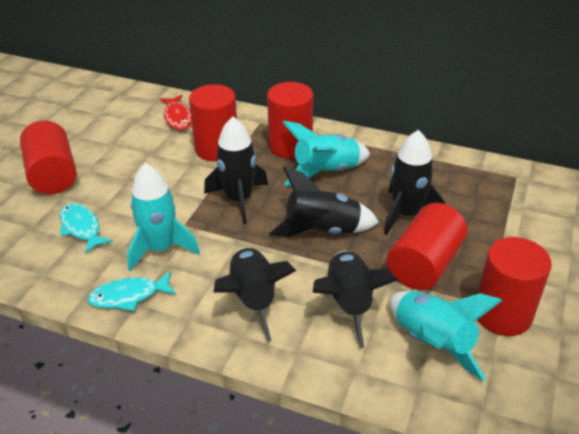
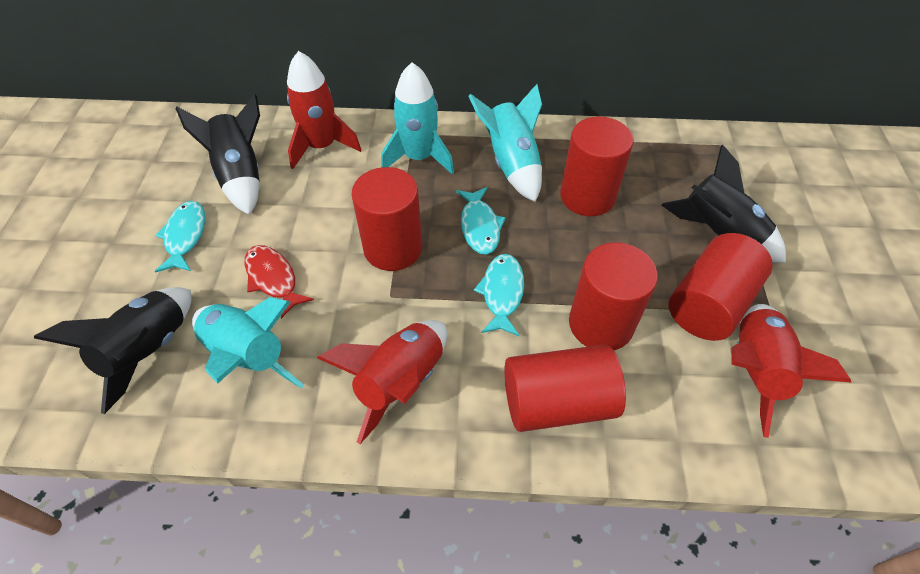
black rocket: 5 -> 3
red rocket: 0 -> 3
turquoise fish: 2 -> 3

